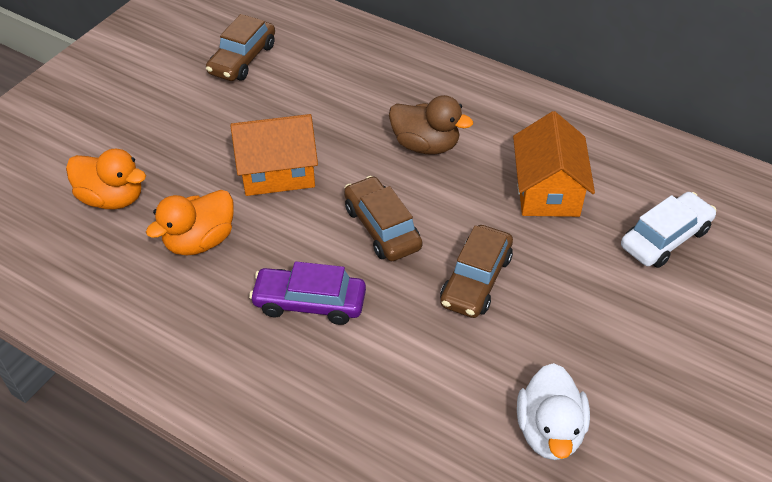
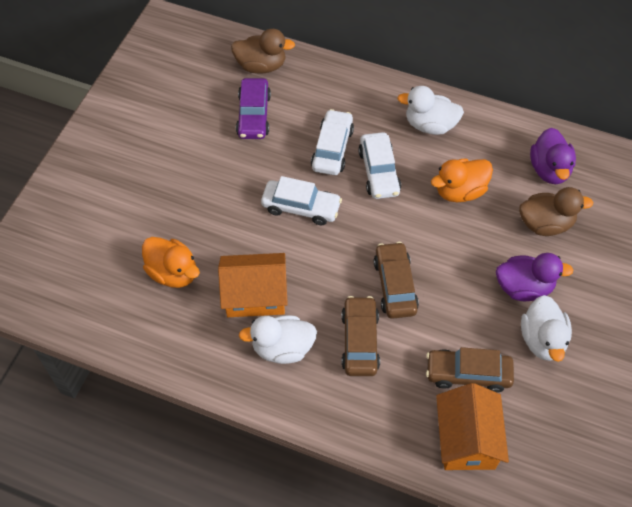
brown duck: 1 -> 2
purple duck: 0 -> 2
white car: 1 -> 3
white duck: 1 -> 3

